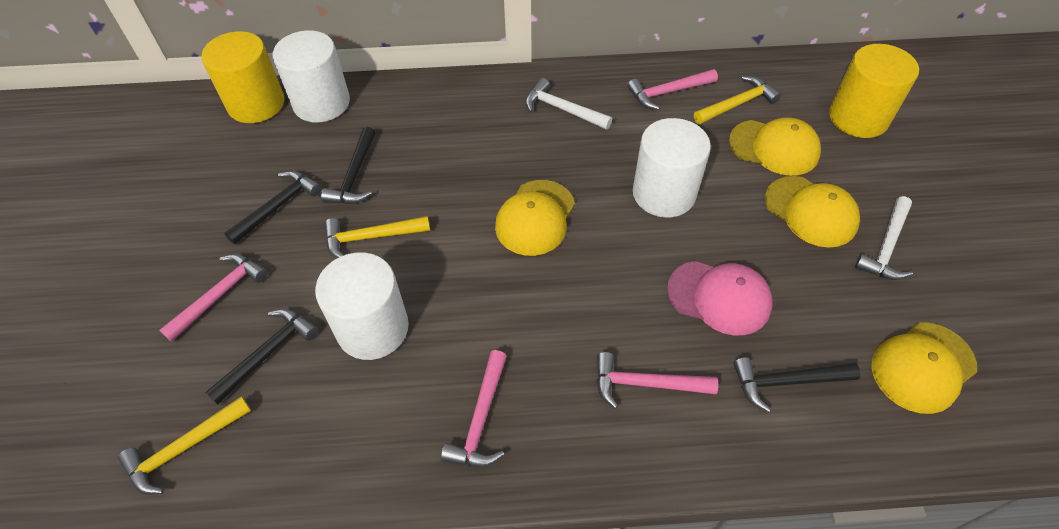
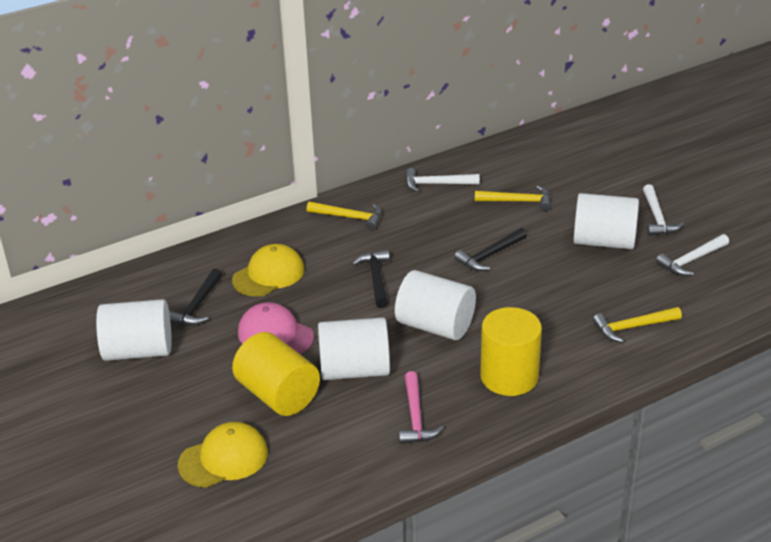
black hammer: 4 -> 3
pink hammer: 4 -> 1
white cylinder: 3 -> 4
white hammer: 2 -> 3
yellow cap: 4 -> 2

